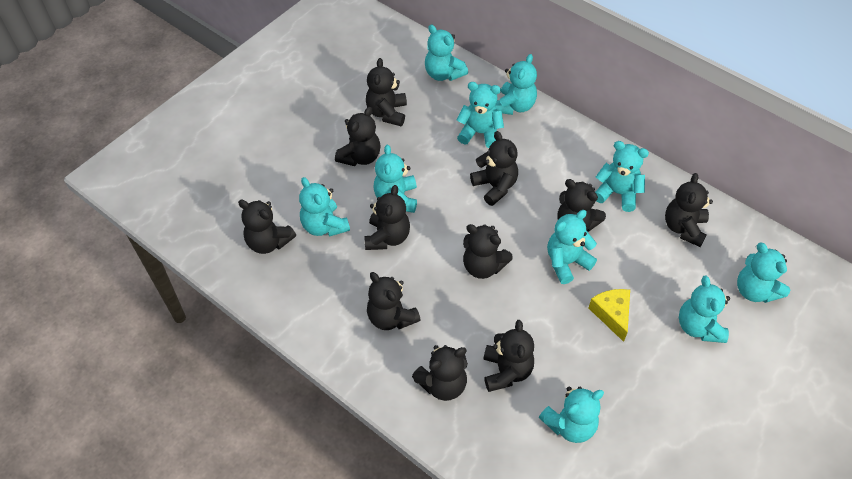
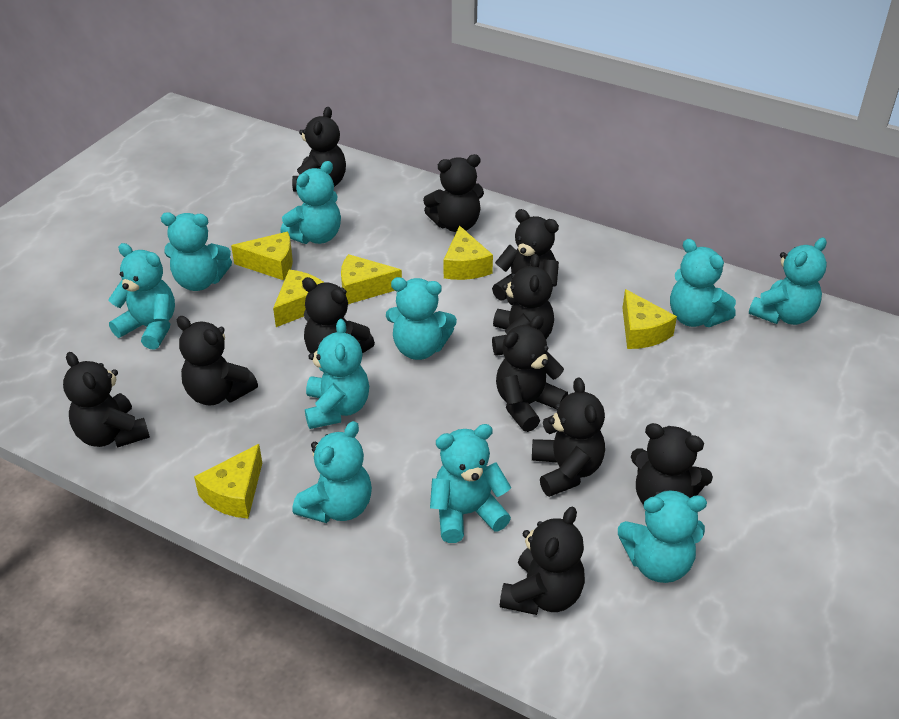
yellow cheese: 1 -> 6

